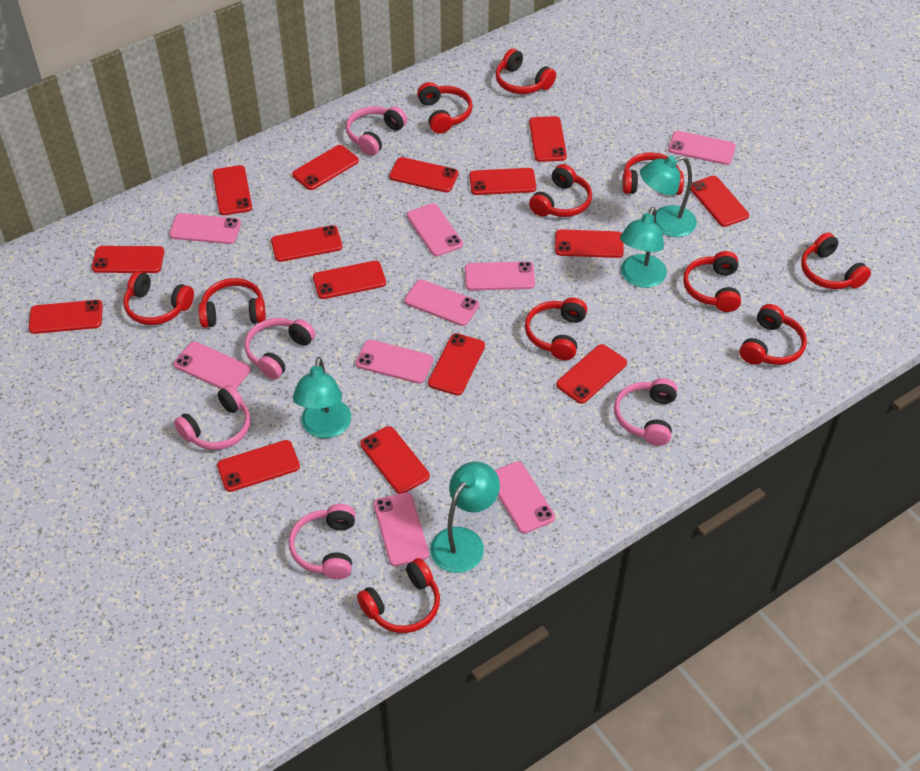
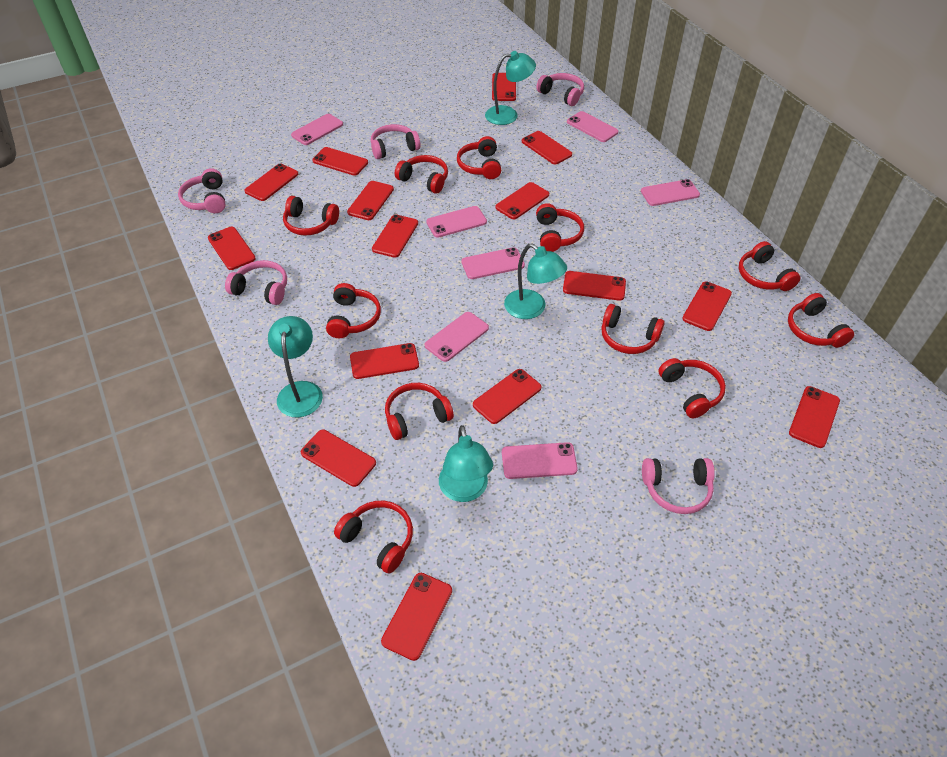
pink phone: 9 -> 7

